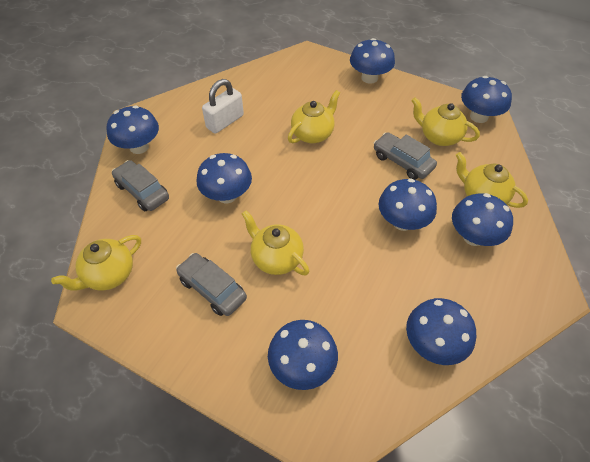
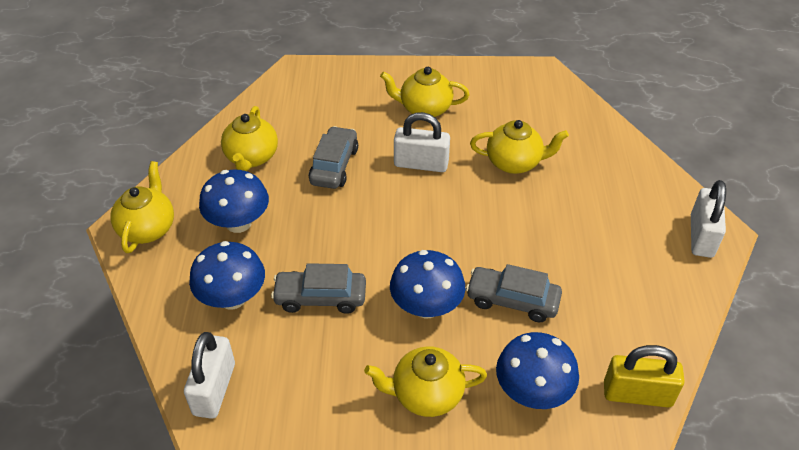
blue mushroom: 8 -> 4
white padlock: 1 -> 3
yellow padlock: 0 -> 1

